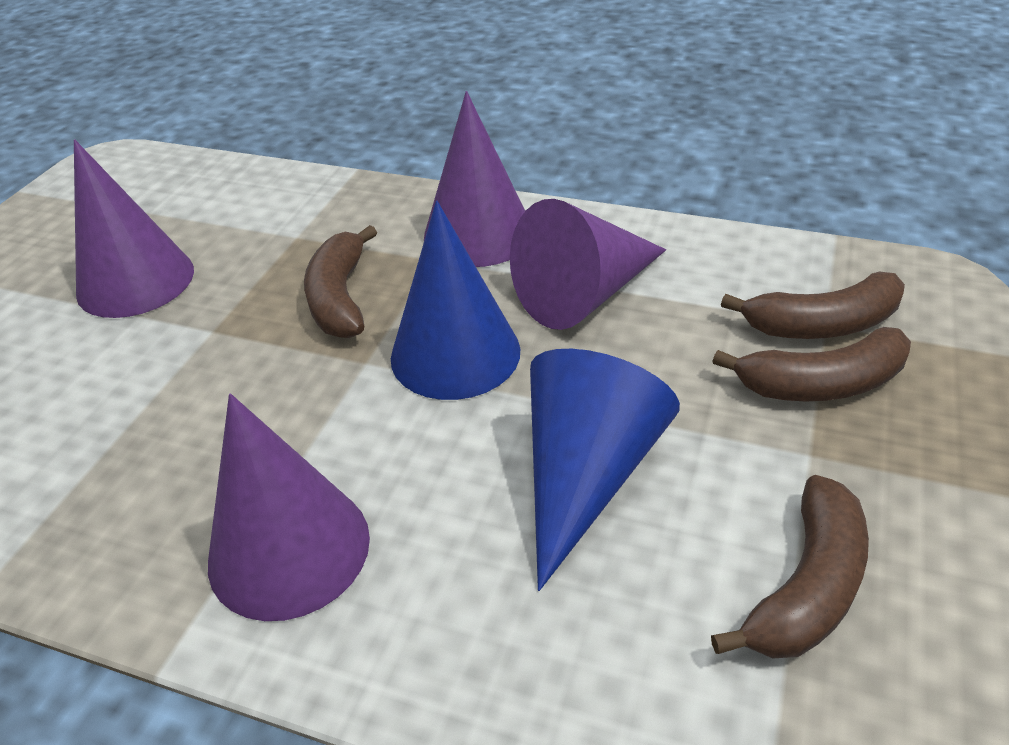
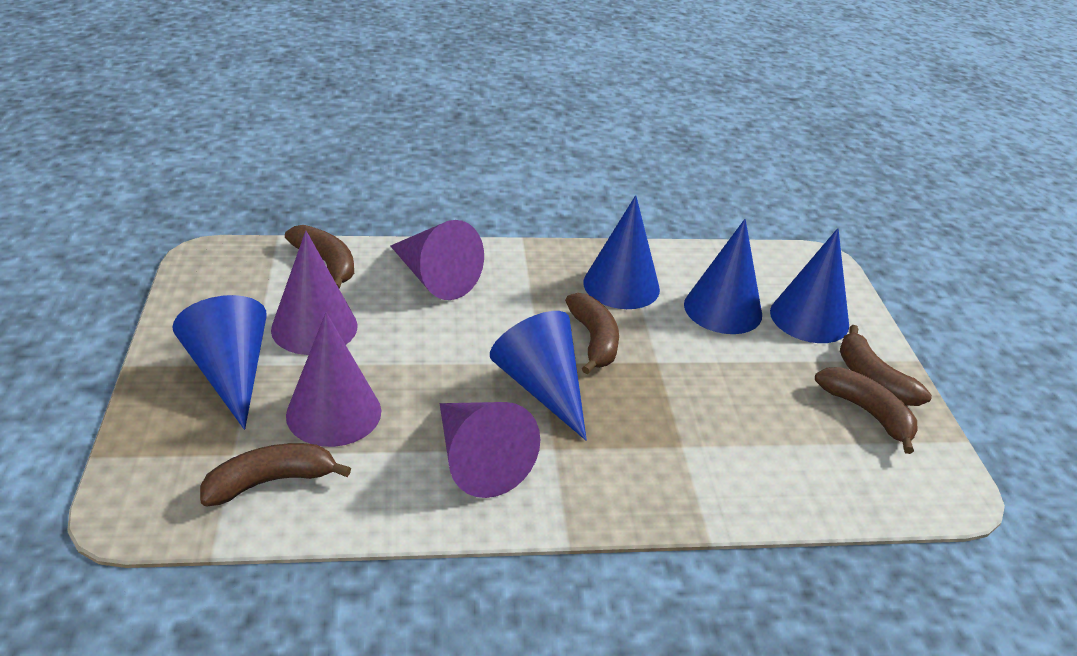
blue cone: 2 -> 5
brown banana: 4 -> 5

